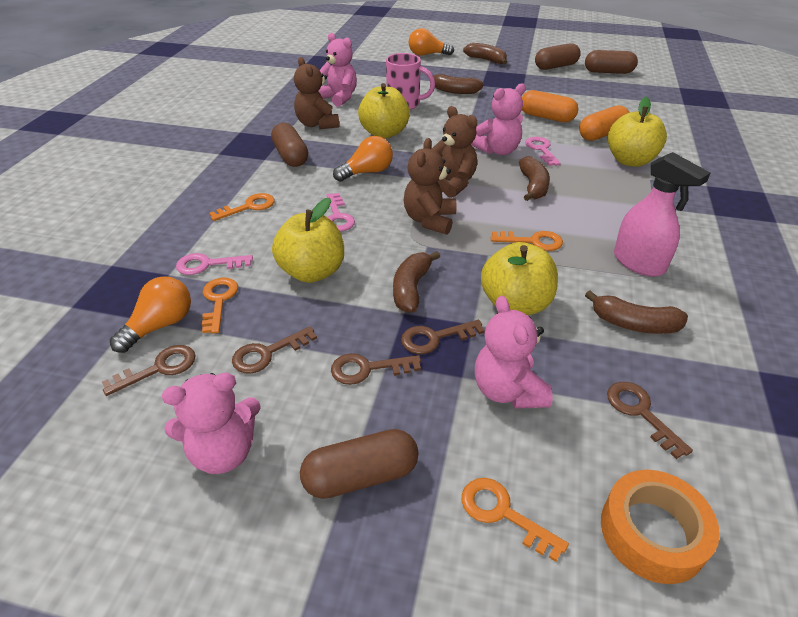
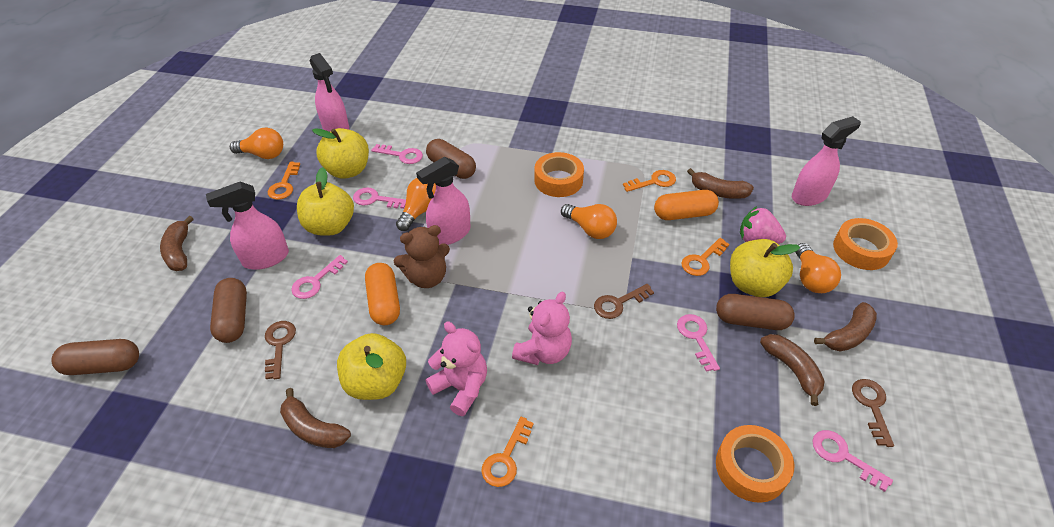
brown key: 5 -> 3
brown teddy bear: 3 -> 1
orange light bulb: 3 -> 4
orange tape: 1 -> 3
pink key: 3 -> 5
pink mug: 1 -> 0
pink spray bottle: 1 -> 4
pink strawberry: 0 -> 1
pink teddy bear: 4 -> 2

